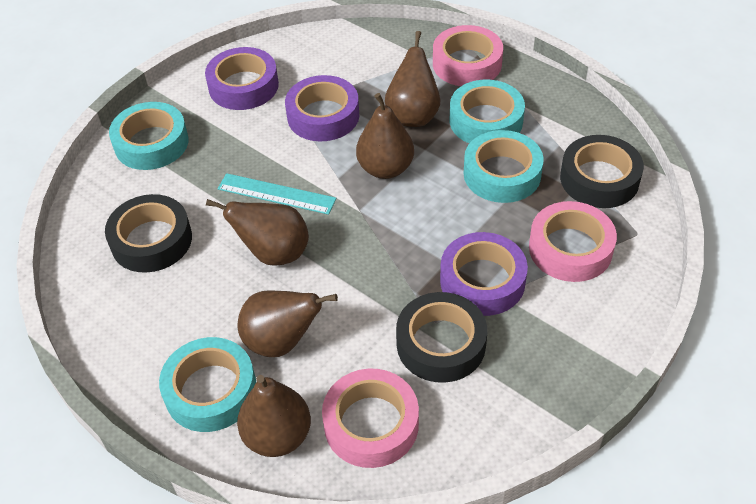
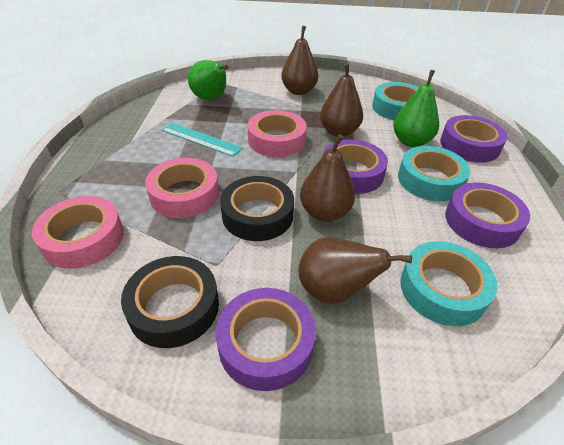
black tape: 3 -> 2
brown pear: 5 -> 4
green pear: 0 -> 2
purple tape: 3 -> 4
turquoise tape: 4 -> 3

